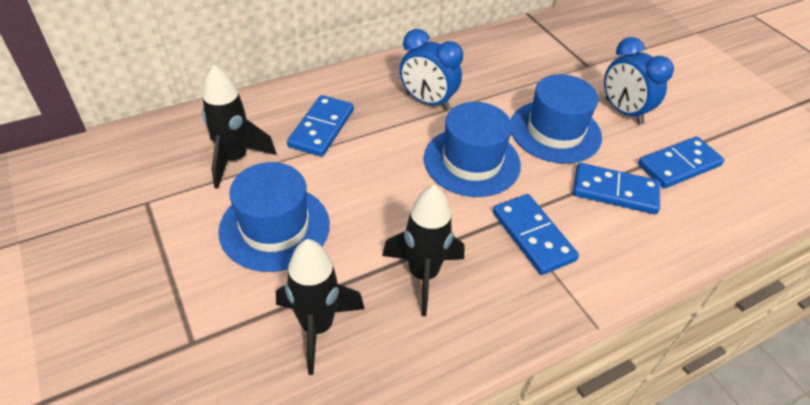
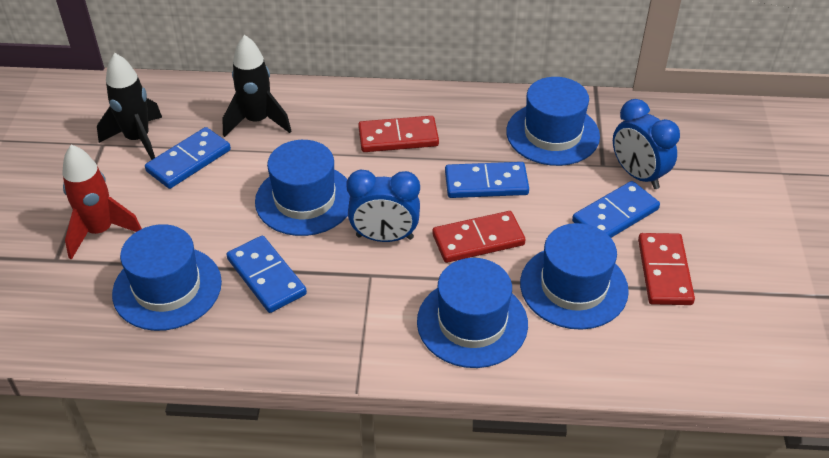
black rocket: 3 -> 2
blue hat: 3 -> 5
red domino: 0 -> 3
red rocket: 0 -> 1

